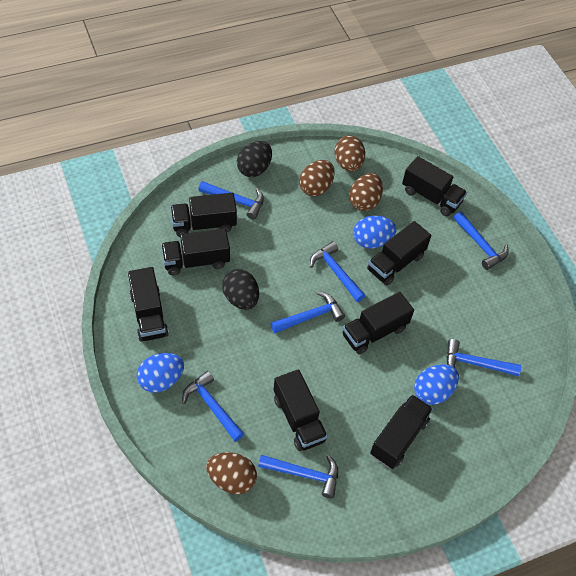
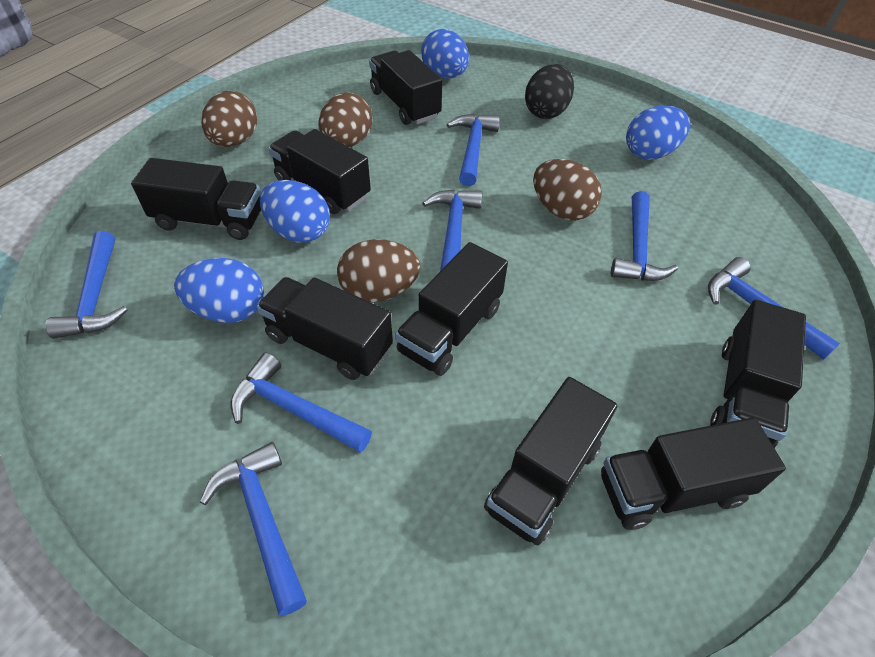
black egg: 2 -> 1
blue egg: 3 -> 4

